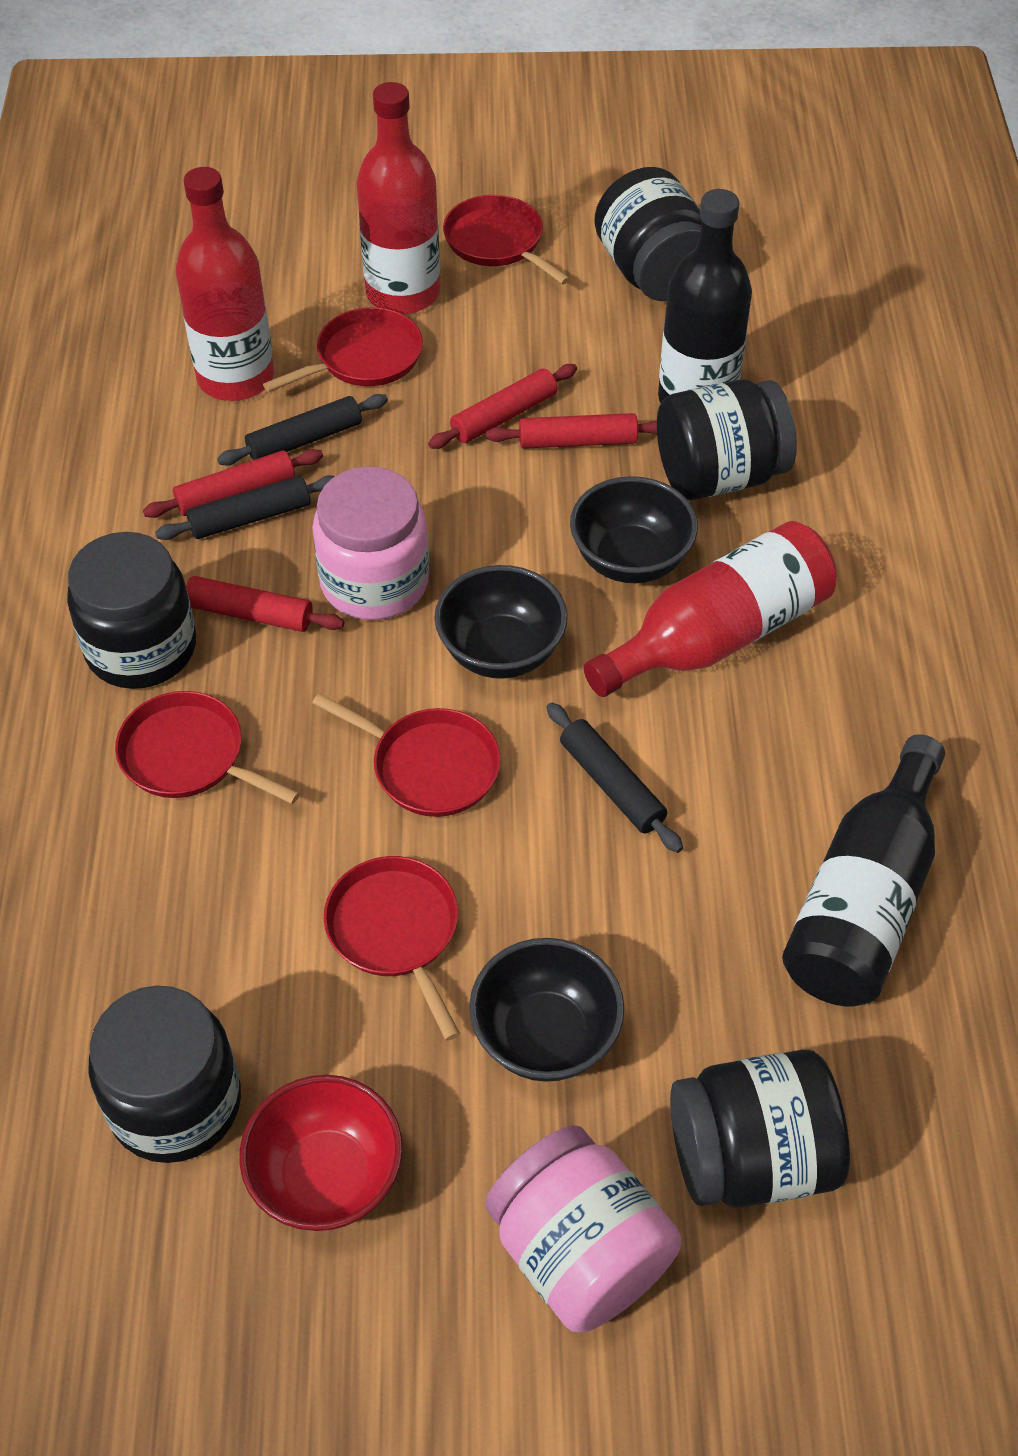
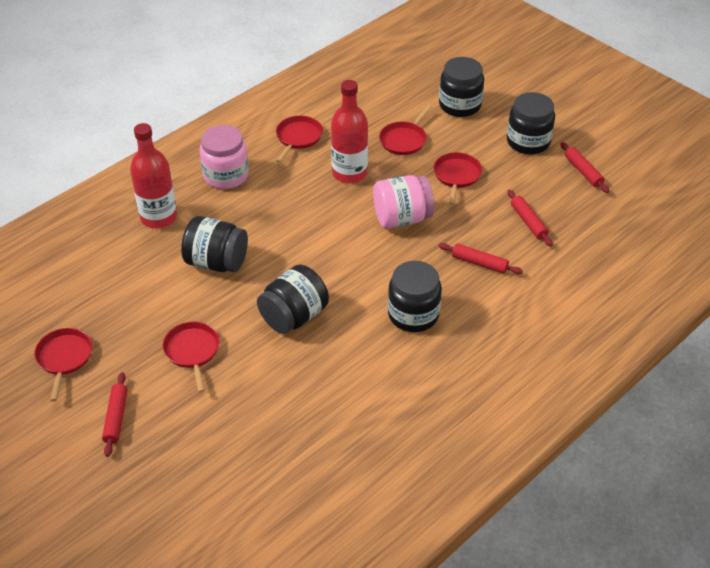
black bottle: 2 -> 0
black bowl: 3 -> 0
black rolling pin: 3 -> 0
red bottle: 3 -> 2
red bowl: 1 -> 0

